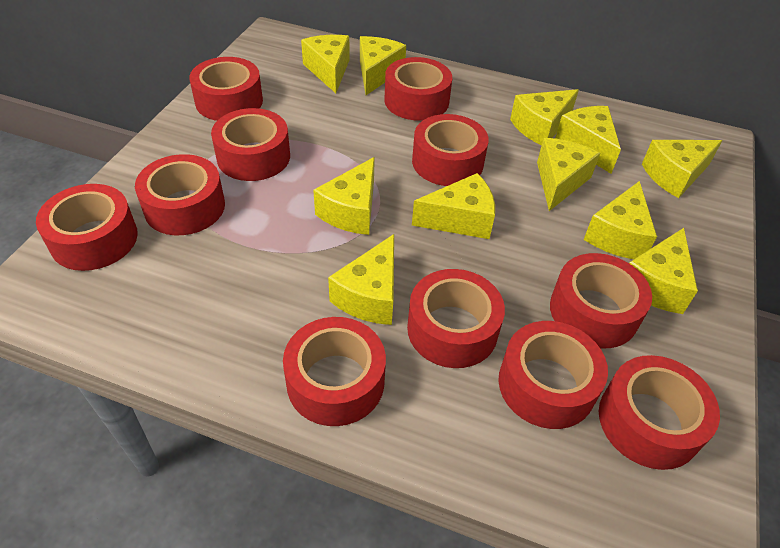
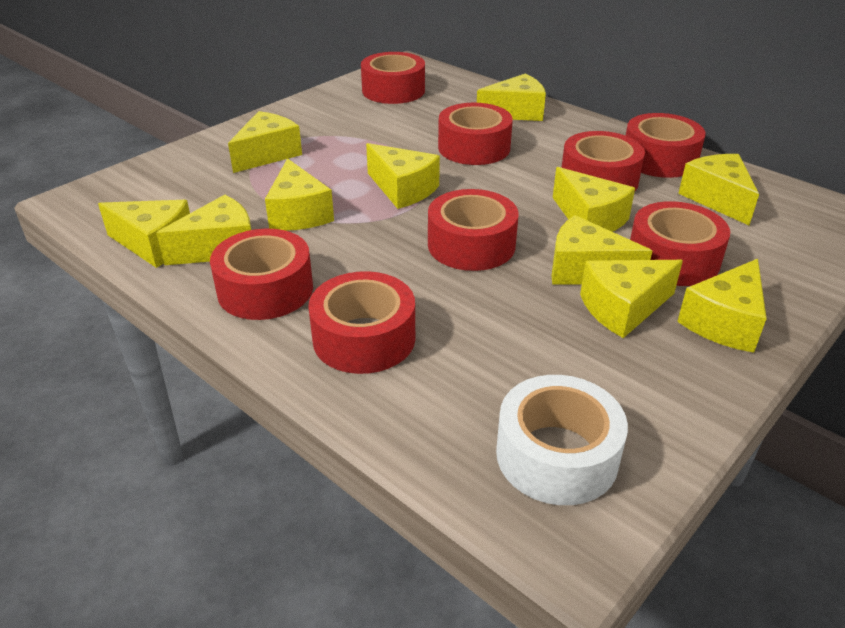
red tape: 11 -> 8
white tape: 0 -> 1

